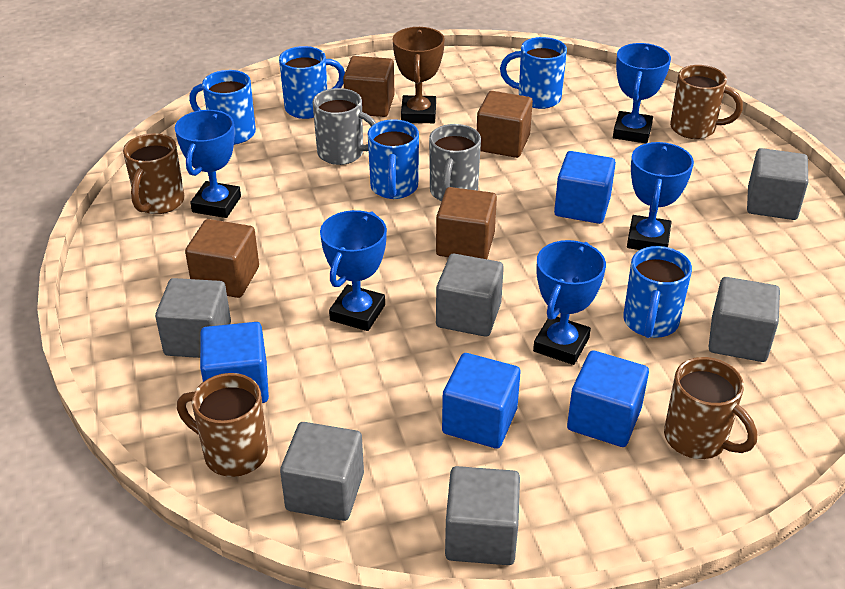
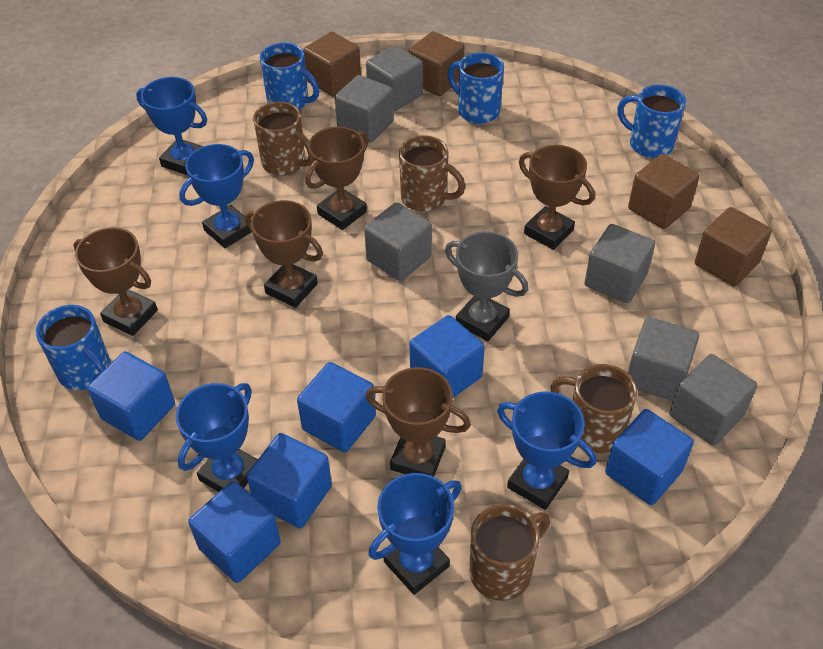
blue cube: 4 -> 6
blue mug: 5 -> 4
brown trophy: 1 -> 5
grey mug: 2 -> 0
grey trophy: 0 -> 1

